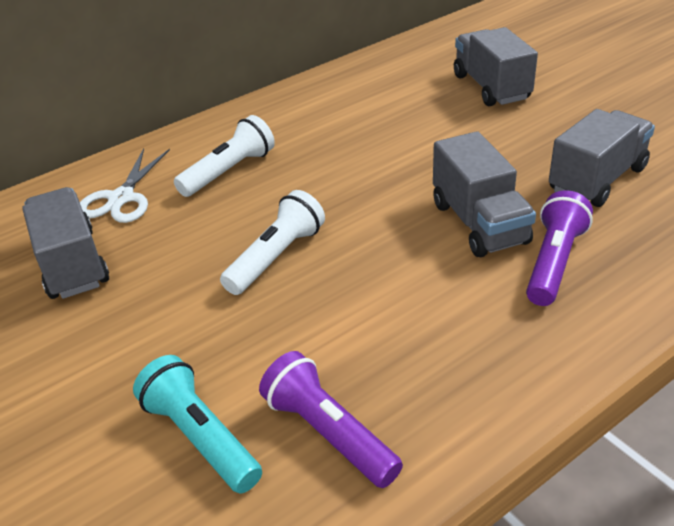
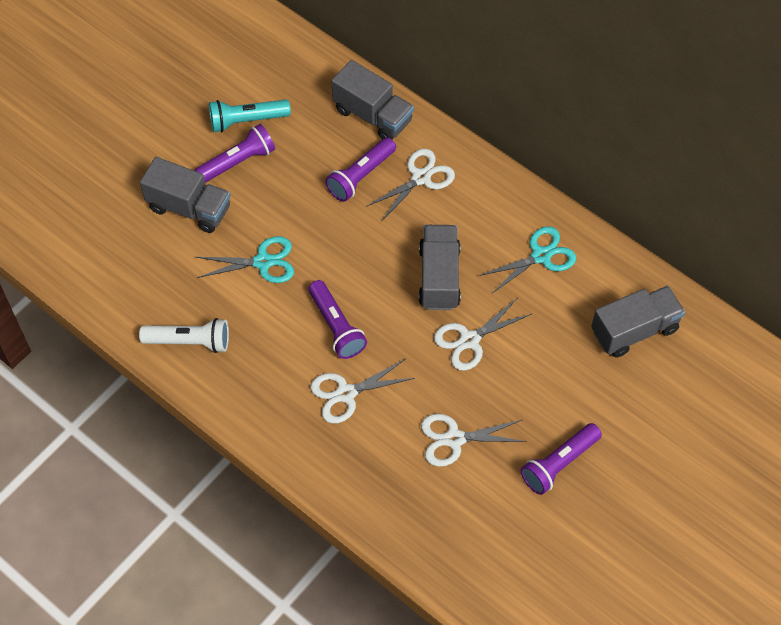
purple flashlight: 2 -> 4
turquoise scissors: 0 -> 2
white flashlight: 2 -> 1
white scissors: 1 -> 4

